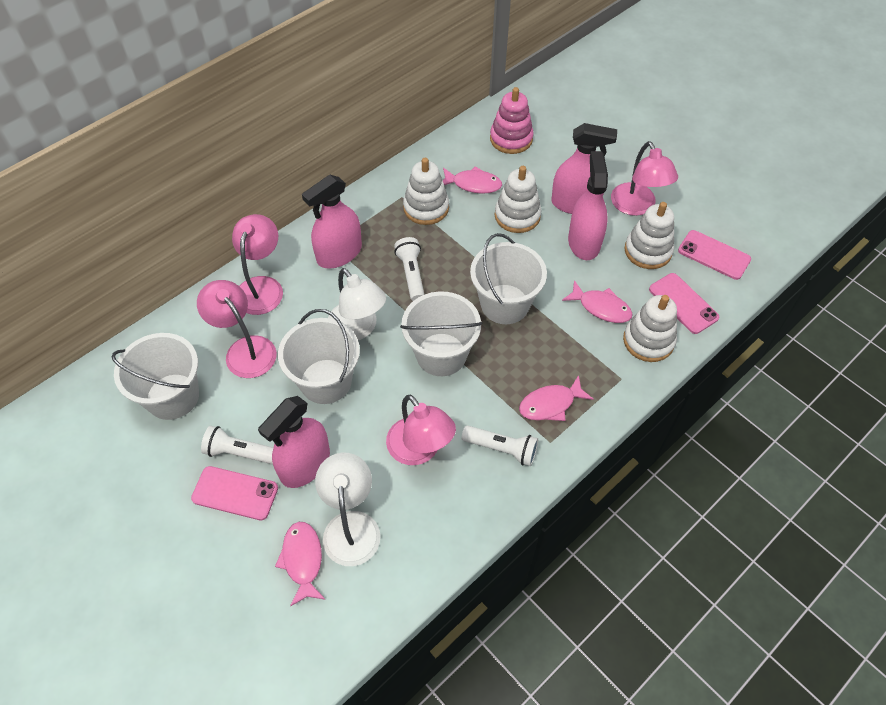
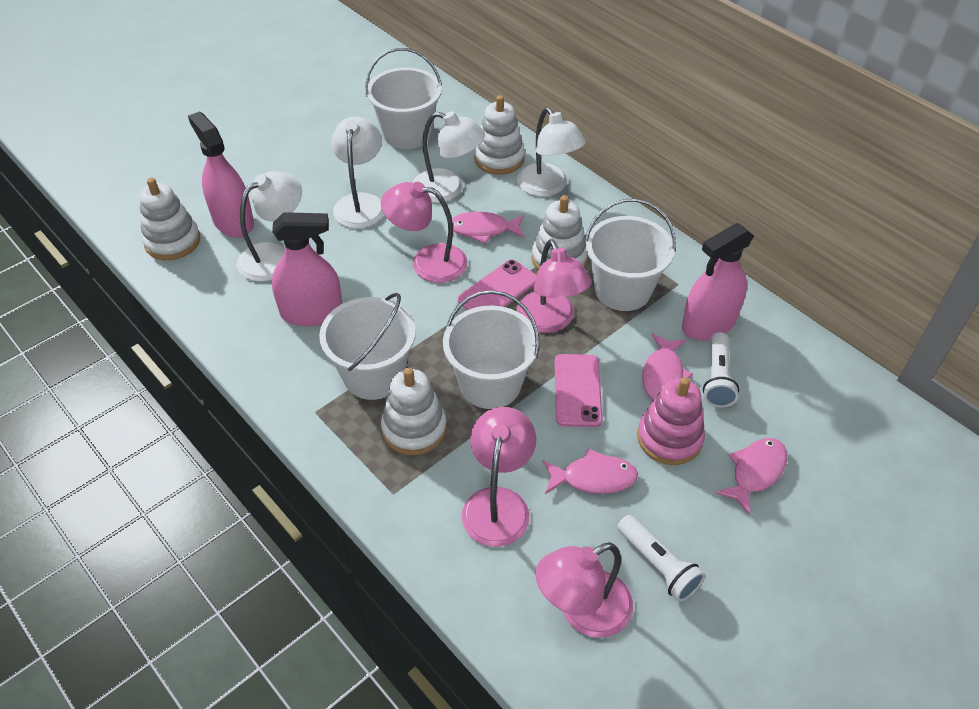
pink phone: 3 -> 2
pink spray bottle: 4 -> 3
white flashlight: 3 -> 2
white lamp: 2 -> 4

